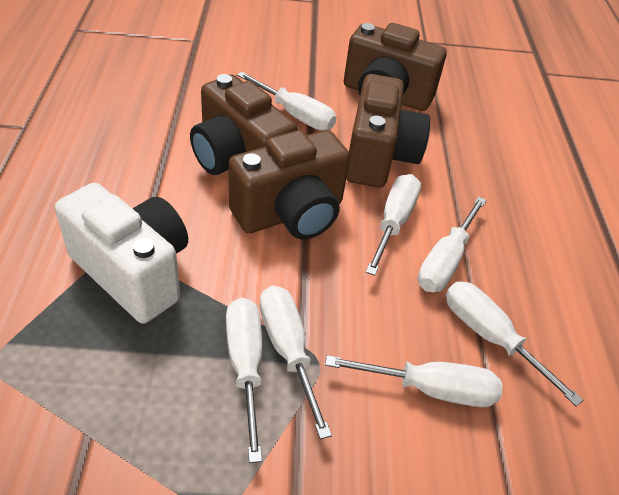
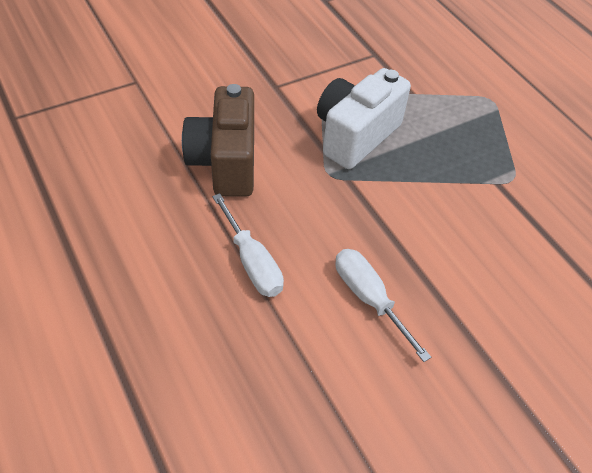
brown camera: 4 -> 1
white screwdriver: 7 -> 2

